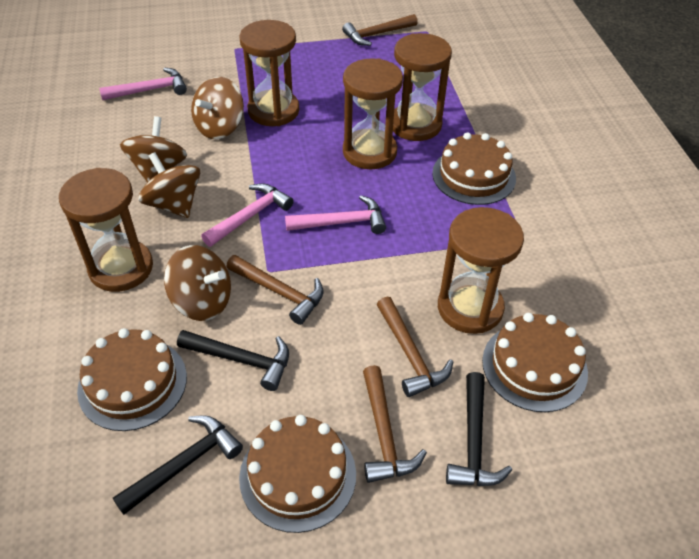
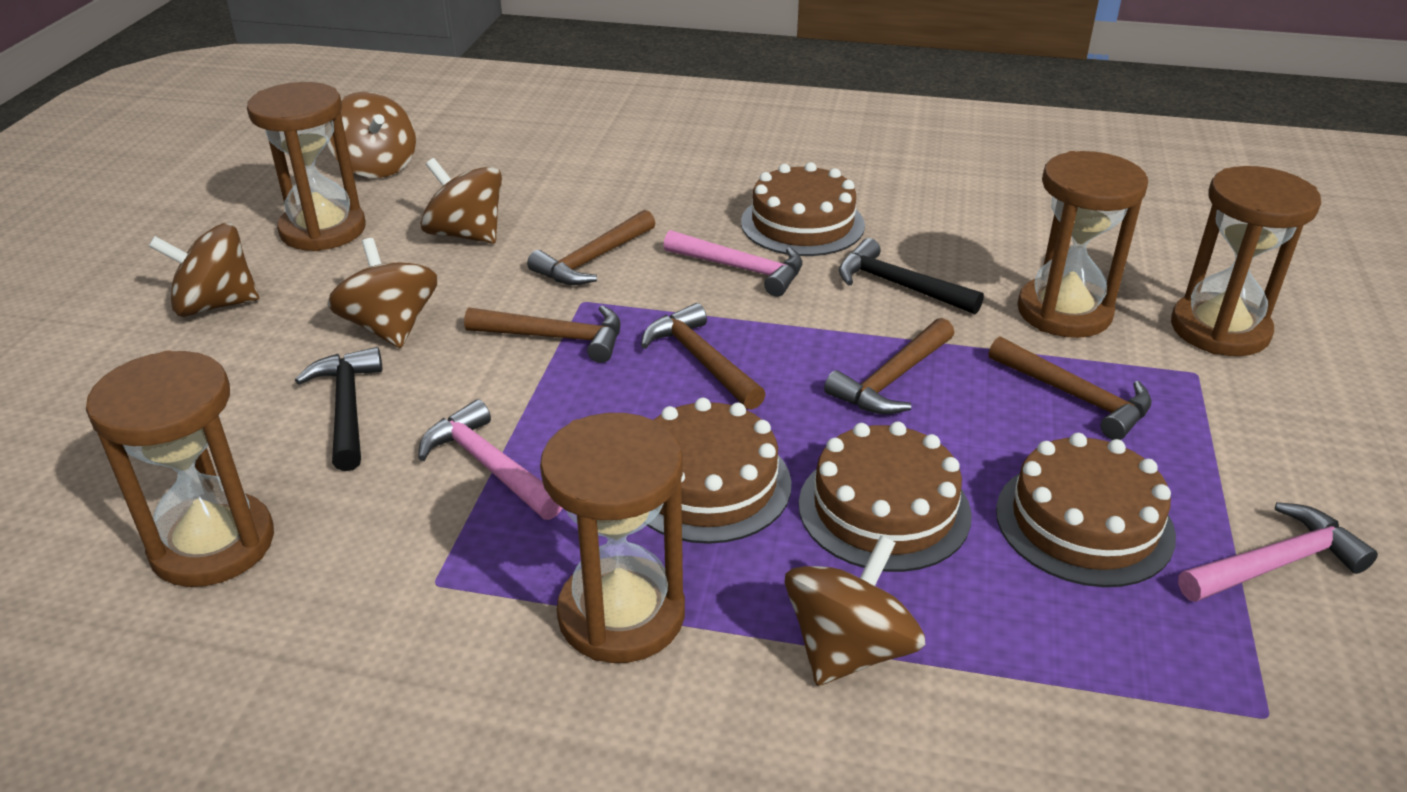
black hammer: 3 -> 2
brown hammer: 4 -> 5
brown spinning top: 4 -> 5

